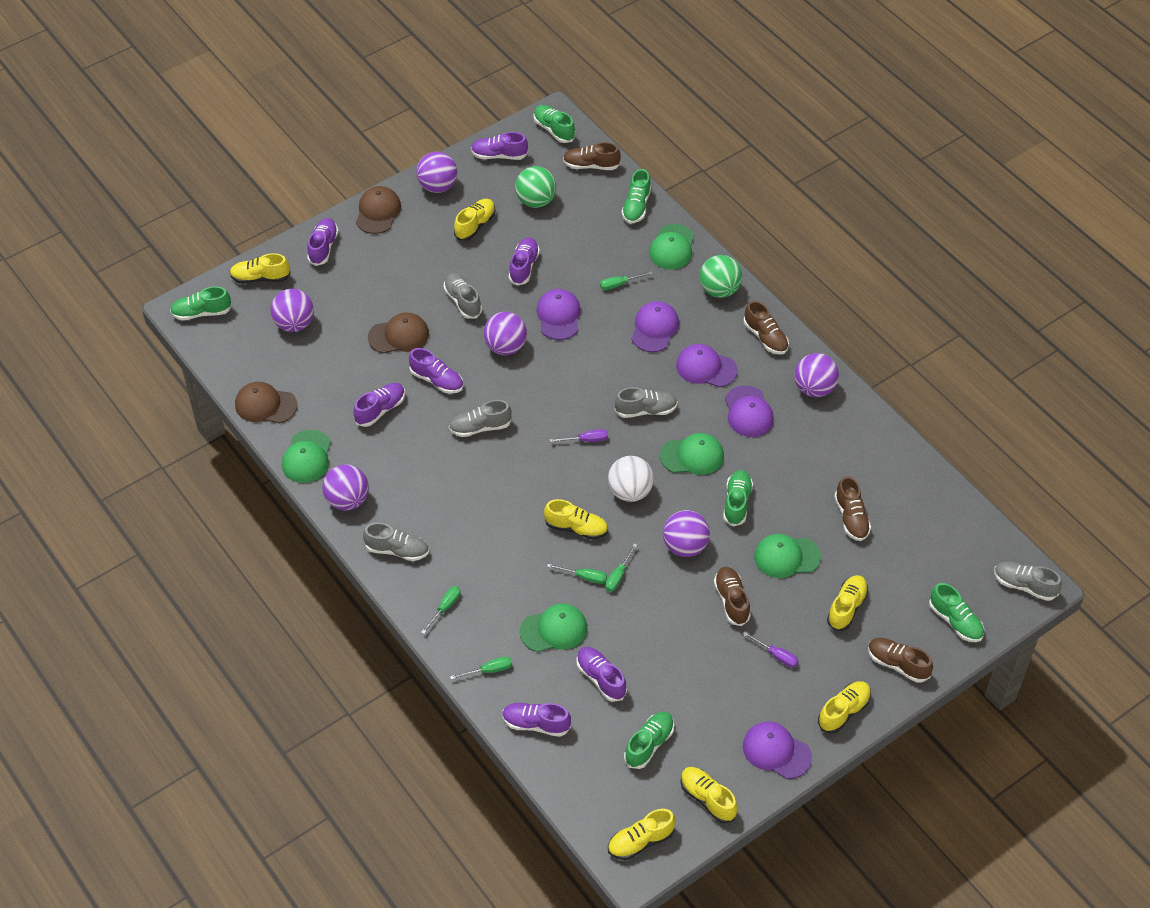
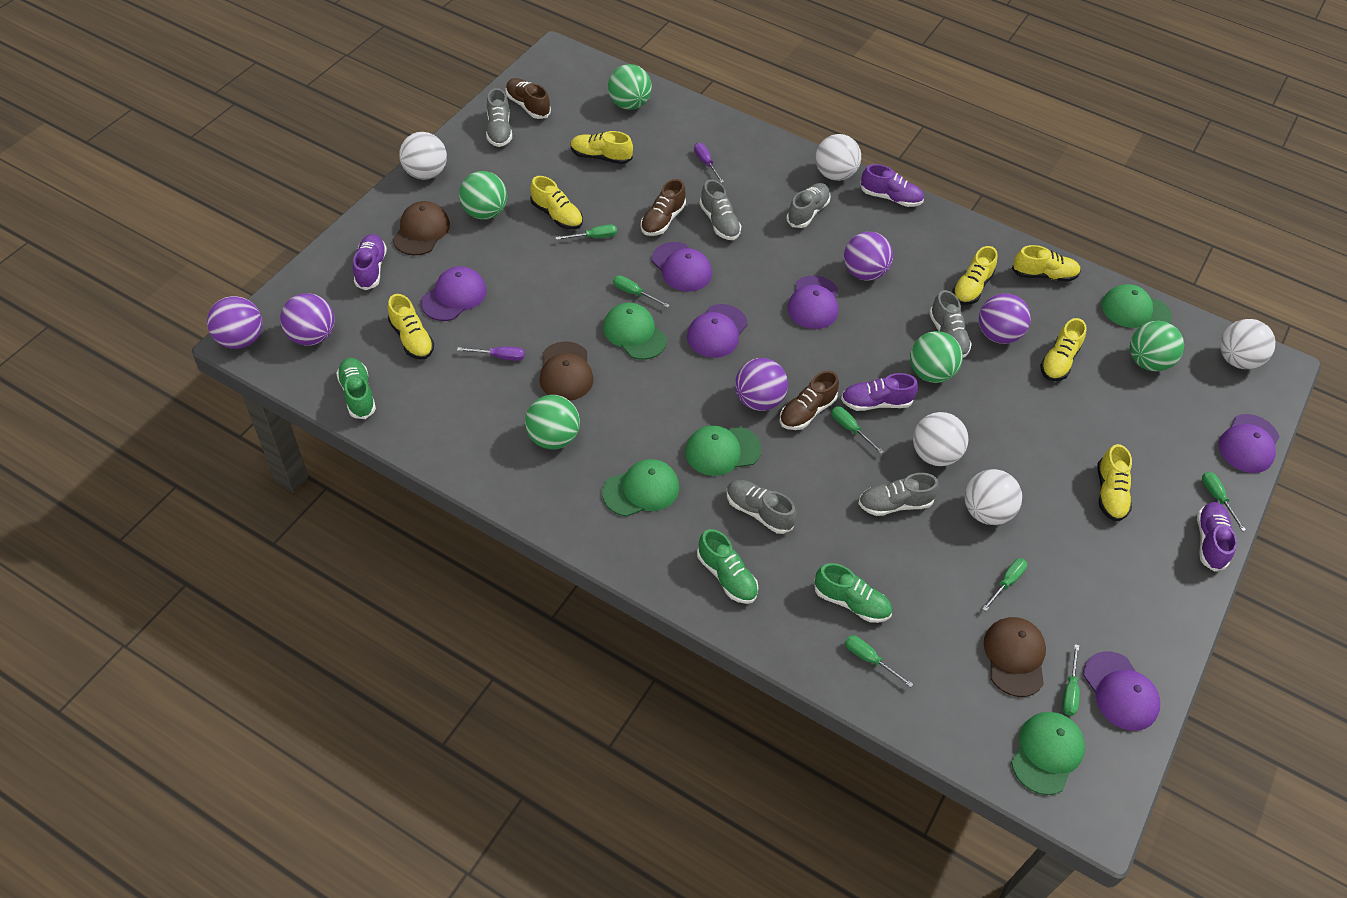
brown shoe: 5 -> 3
green ball: 2 -> 5
green screwdriver: 5 -> 7
green shoe: 6 -> 3
grey shoe: 5 -> 6
purple ball: 6 -> 5
purple cap: 5 -> 6
purple shoe: 7 -> 4
white ball: 1 -> 5

